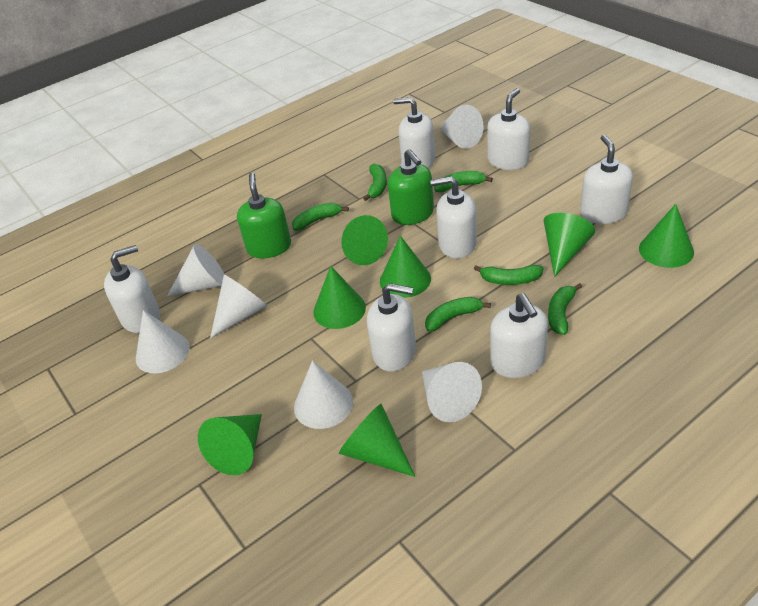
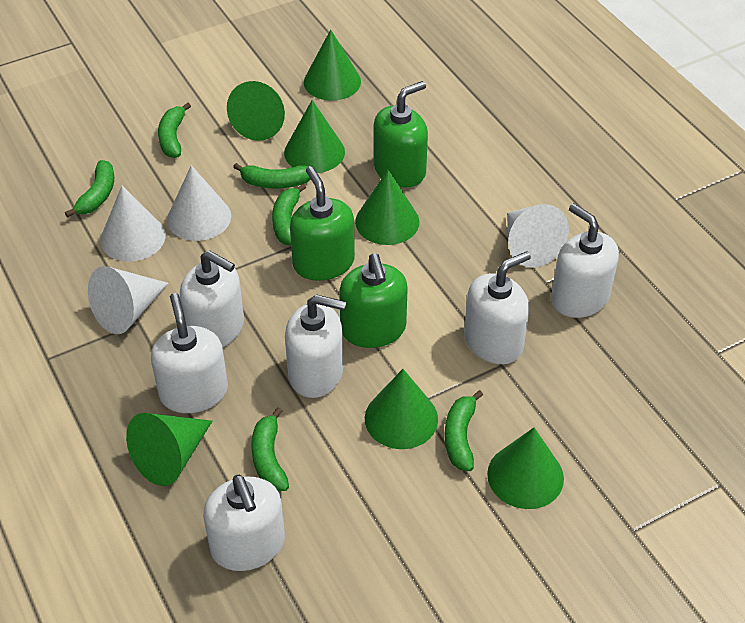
green soap dispenser: 2 -> 3
white cone: 6 -> 4
white soap dispenser: 7 -> 6

